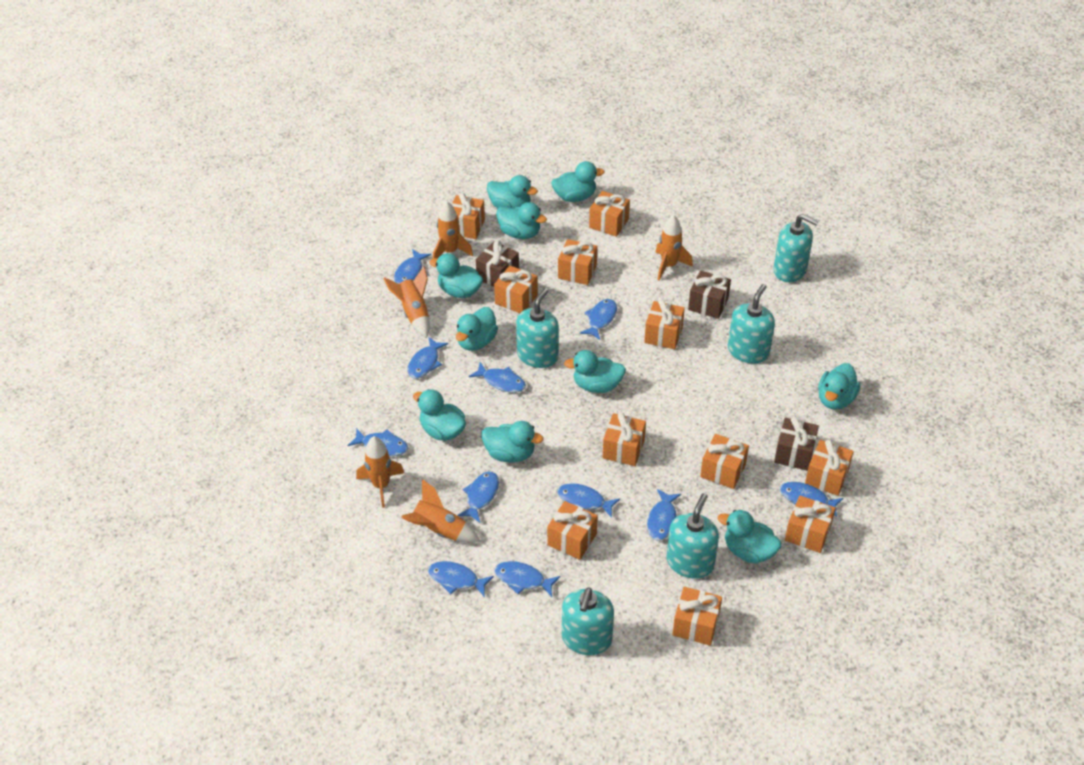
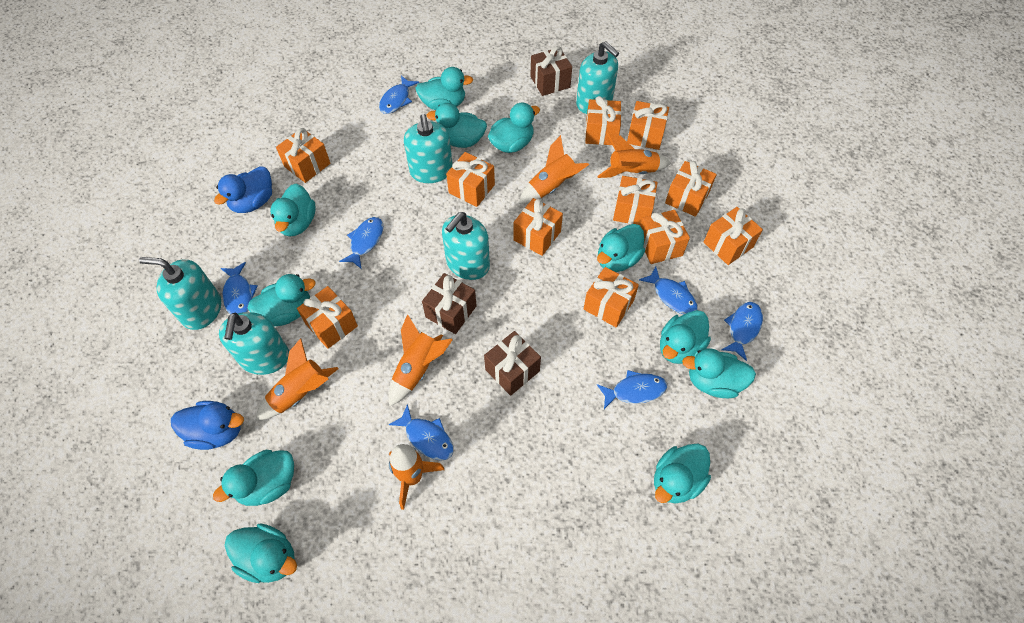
blue duck: 0 -> 2
blue fish: 11 -> 7
turquoise duck: 10 -> 11

